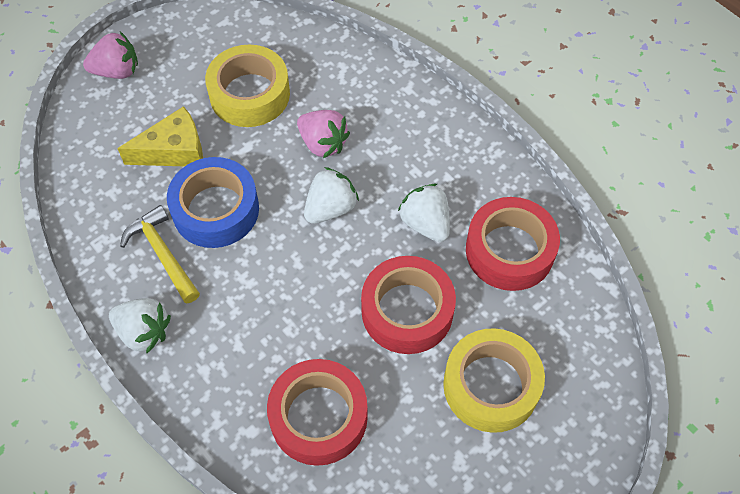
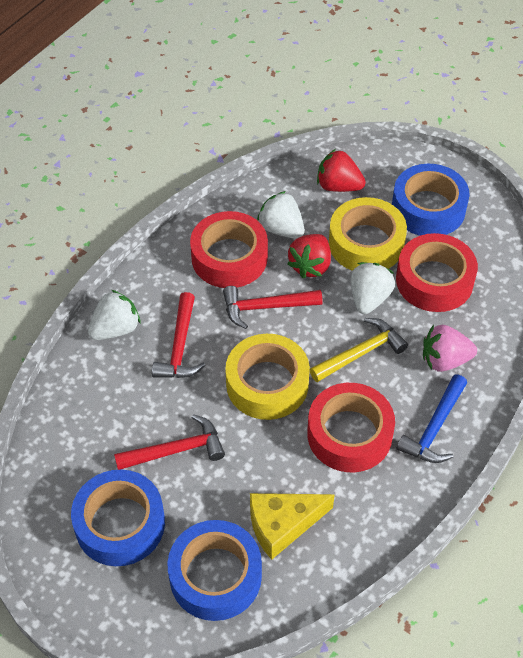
blue hammer: 0 -> 1
blue tape: 1 -> 3
pink strawberry: 2 -> 1
red hammer: 0 -> 3
red strawberry: 0 -> 2

